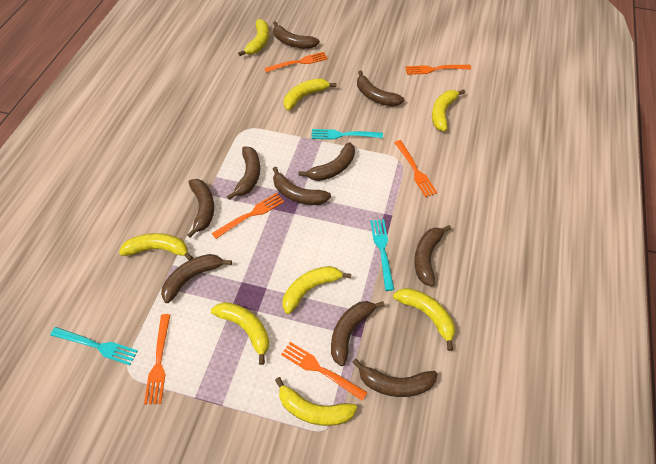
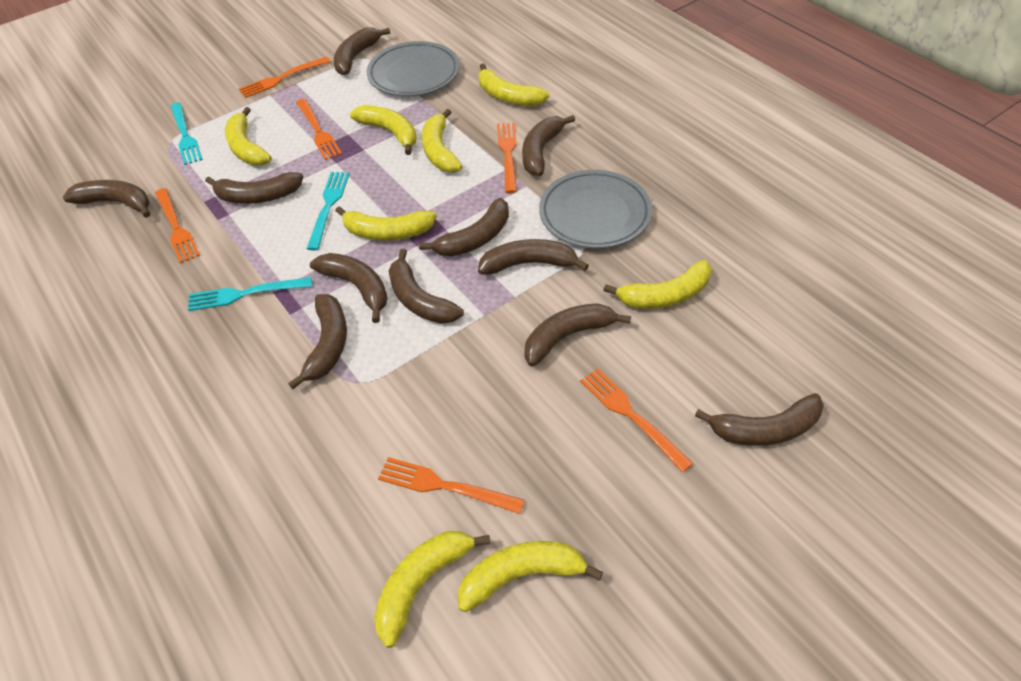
brown banana: 10 -> 11
grey plate: 0 -> 2

